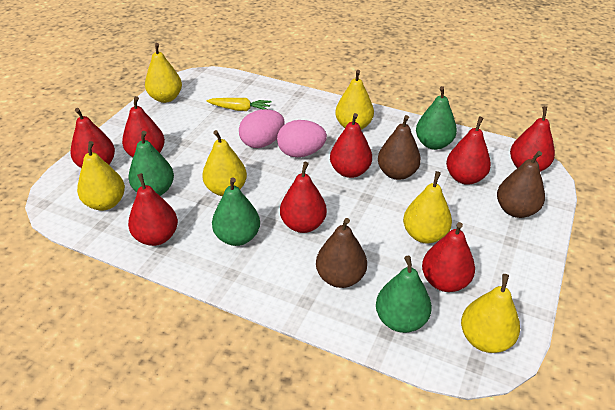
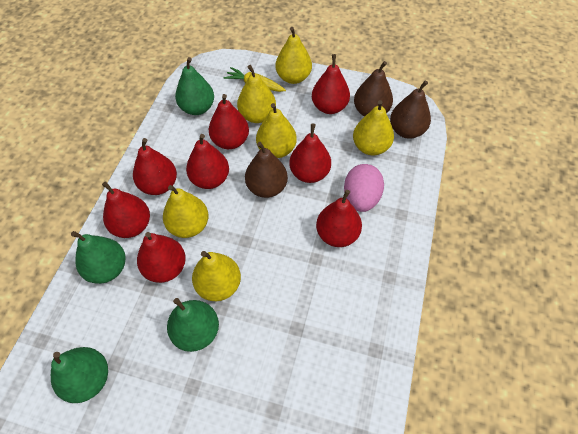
pink egg: 2 -> 1

